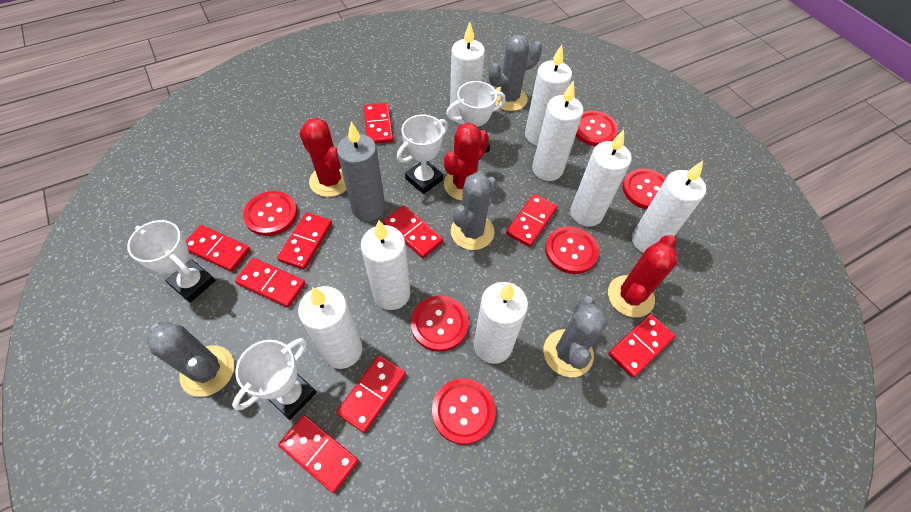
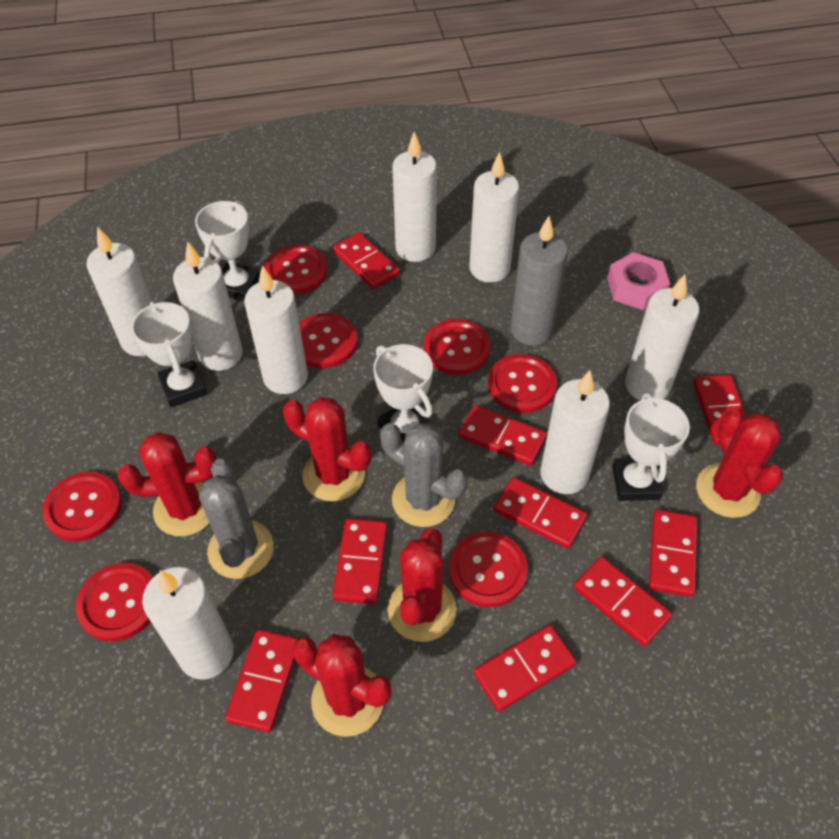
grey cactus: 4 -> 2
pink nut: 0 -> 1
red button: 6 -> 7
red cactus: 3 -> 5

